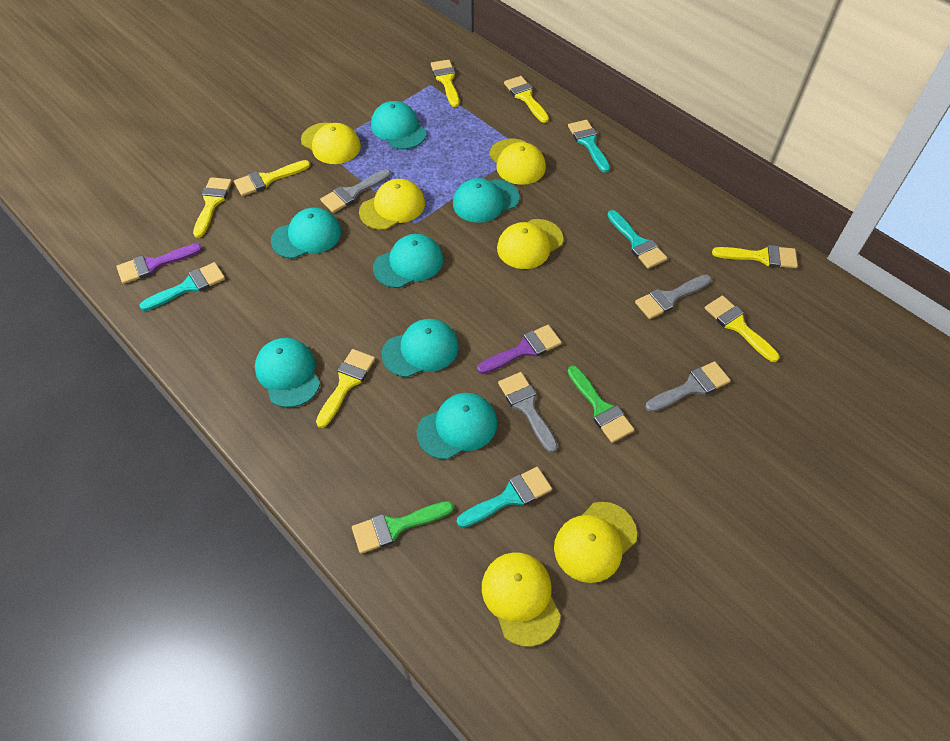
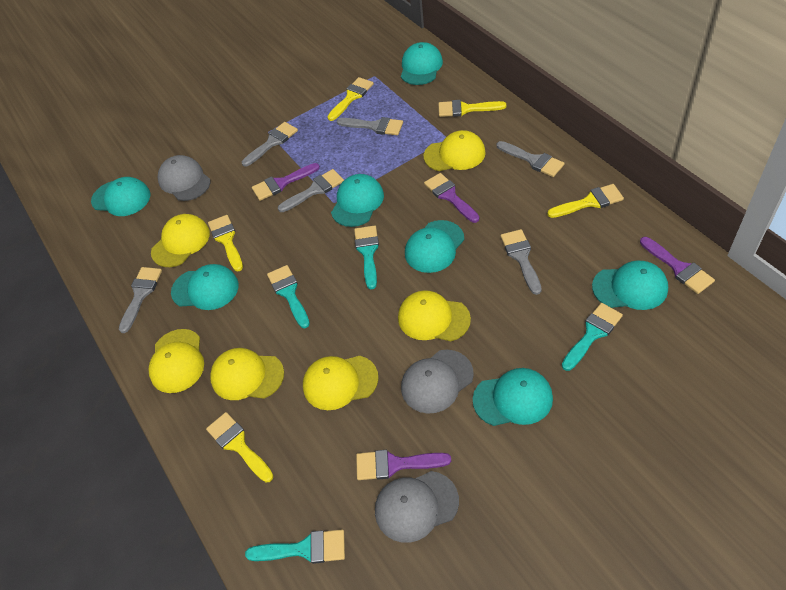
green brush: 2 -> 0
grey brush: 4 -> 6
grey cap: 0 -> 3
purple brush: 2 -> 4
yellow brush: 7 -> 5

